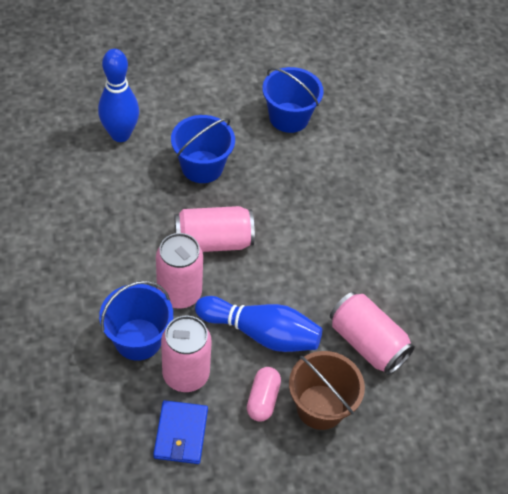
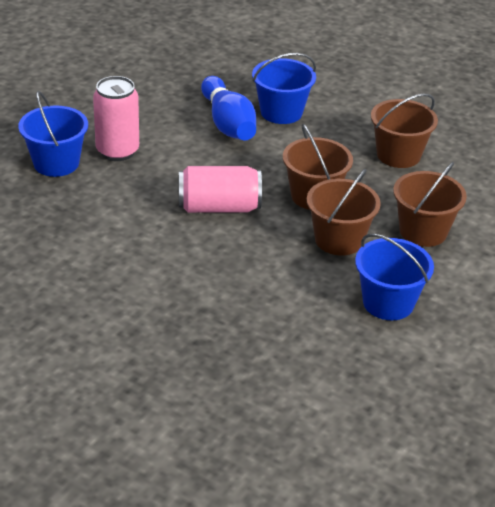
blue bowling pin: 2 -> 1
blue wallet: 1 -> 0
brown bucket: 1 -> 4
pink can: 4 -> 2
pink capsule: 1 -> 0

